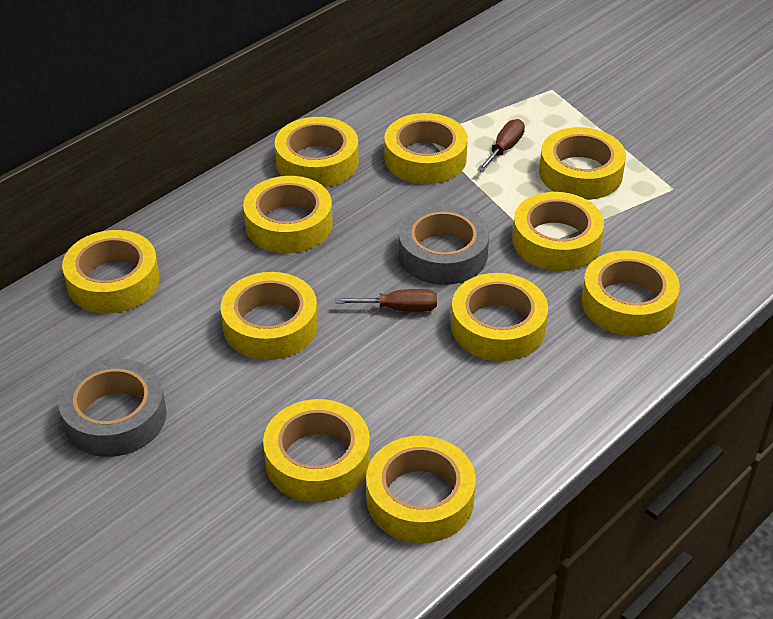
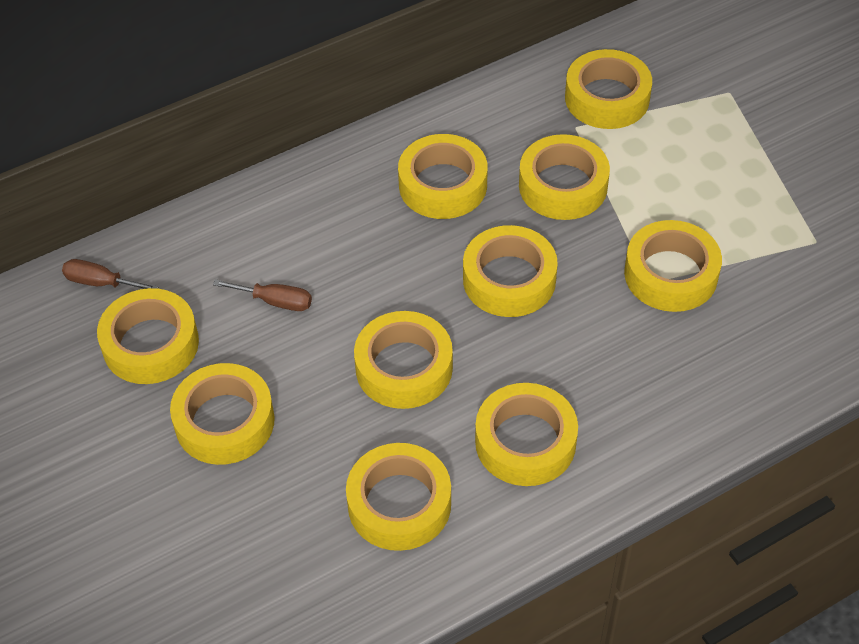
grey tape: 2 -> 0
yellow tape: 11 -> 10

